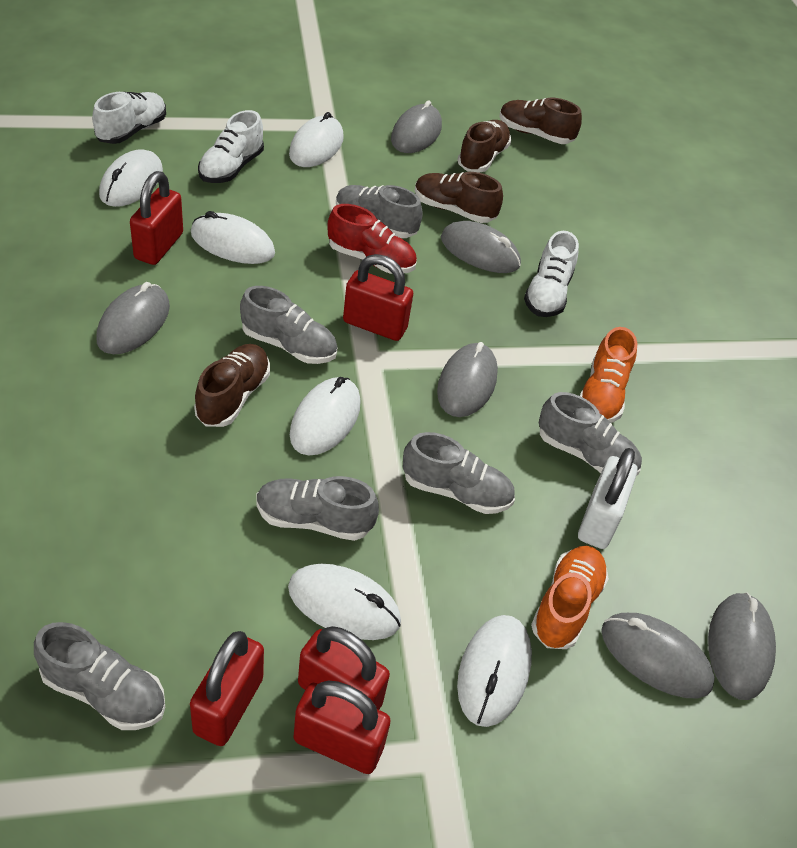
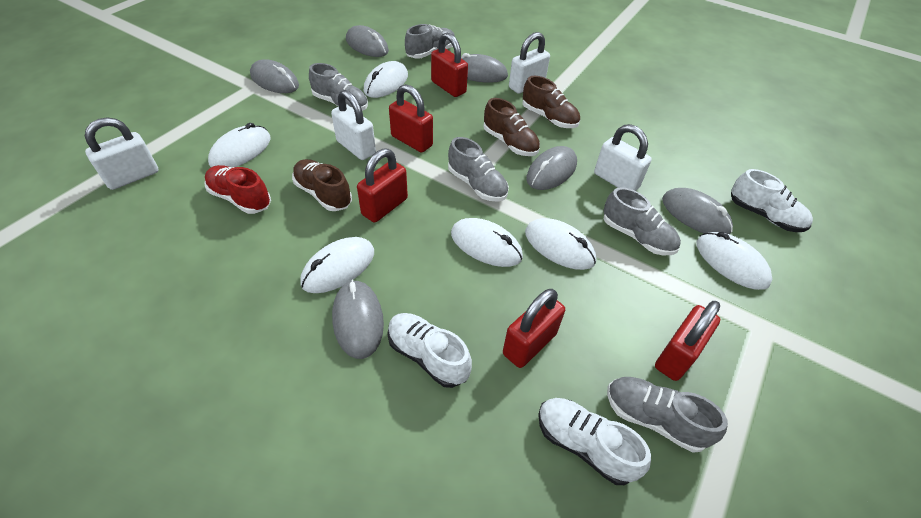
brown shoe: 4 -> 3
grey shoe: 6 -> 5
orange shoe: 2 -> 0
white padlock: 1 -> 4

